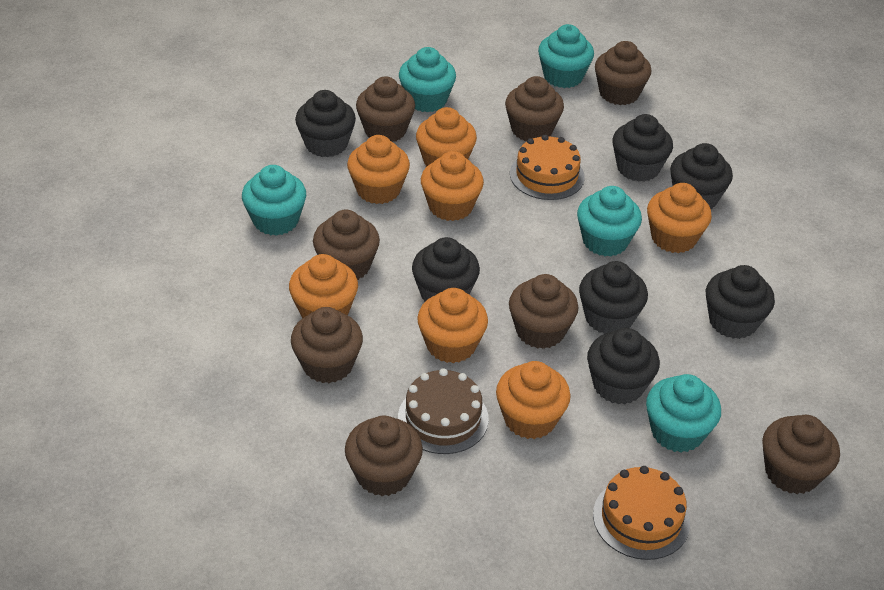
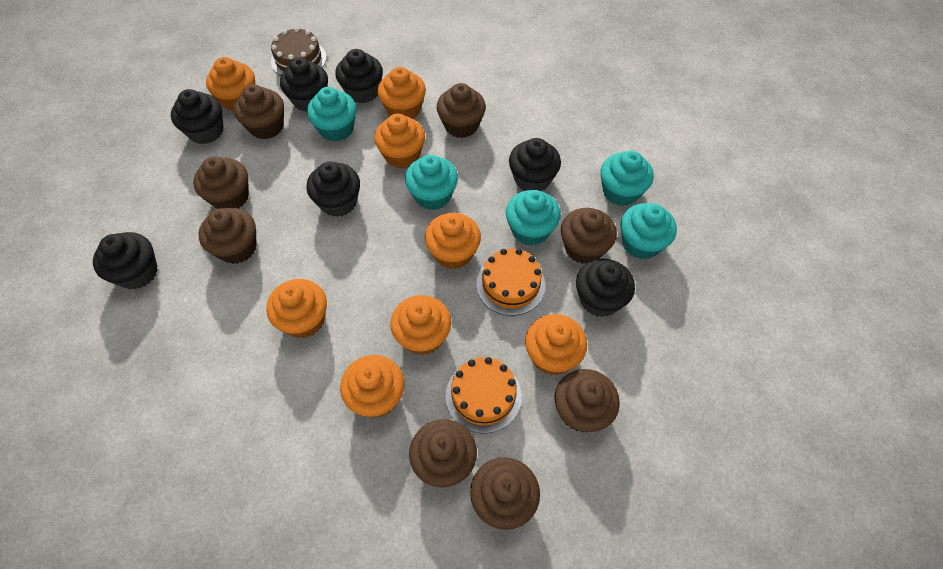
orange cupcake: 7 -> 8

